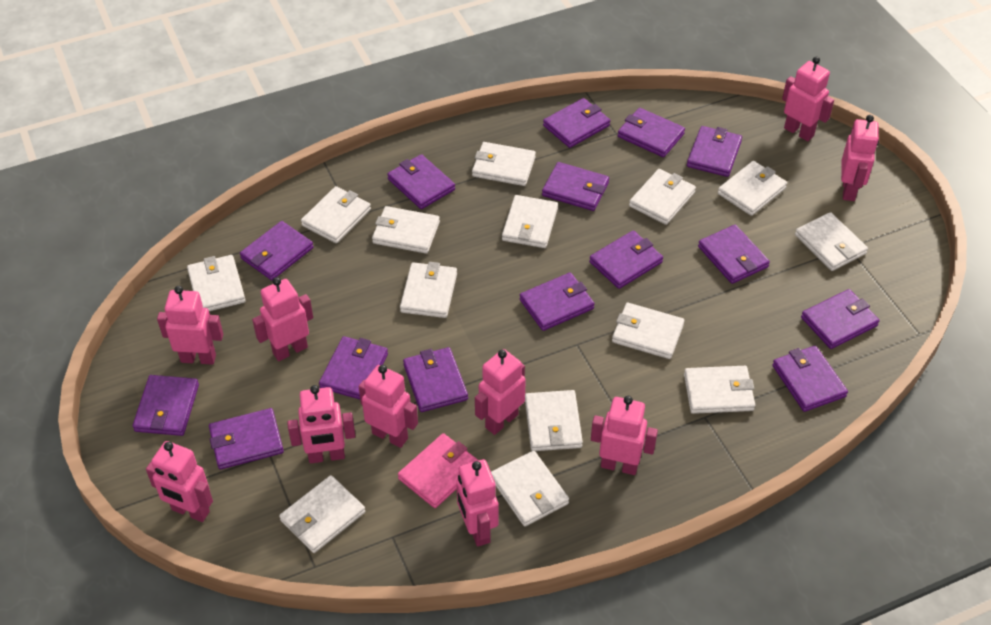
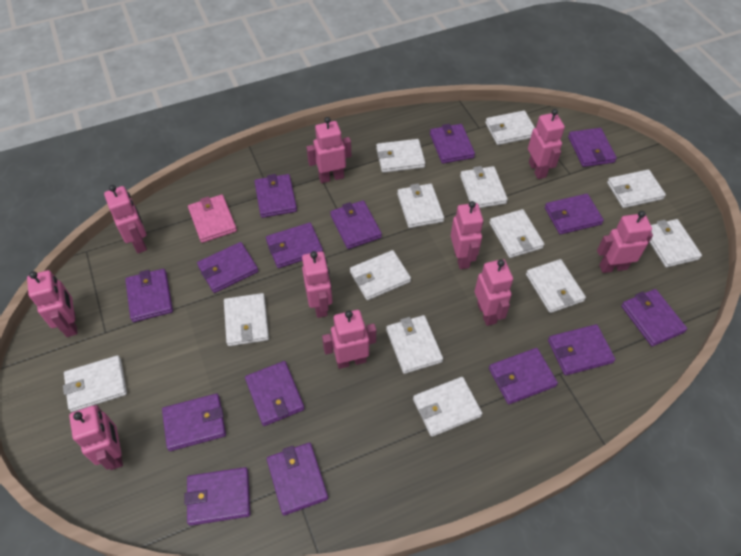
white wallet: 14 -> 13

